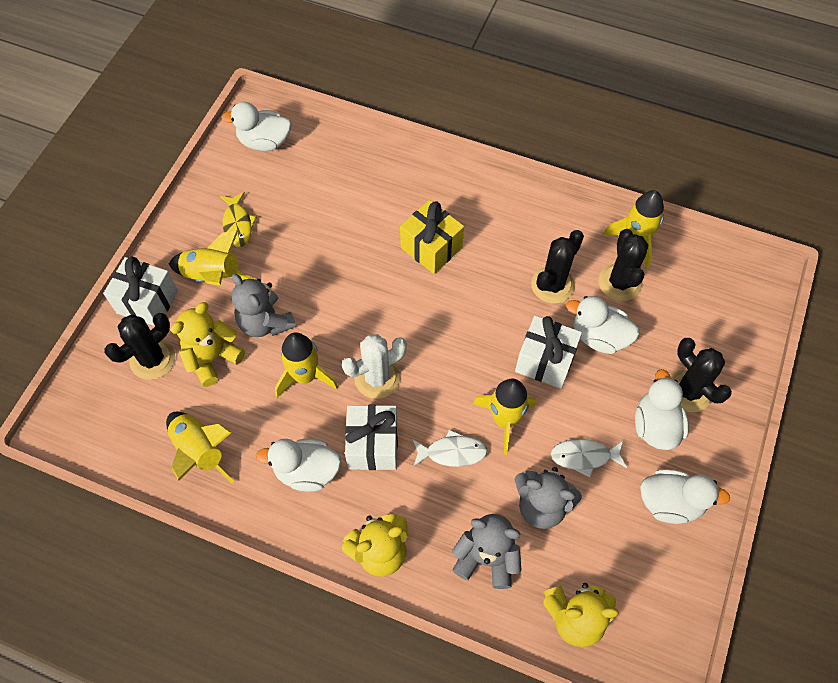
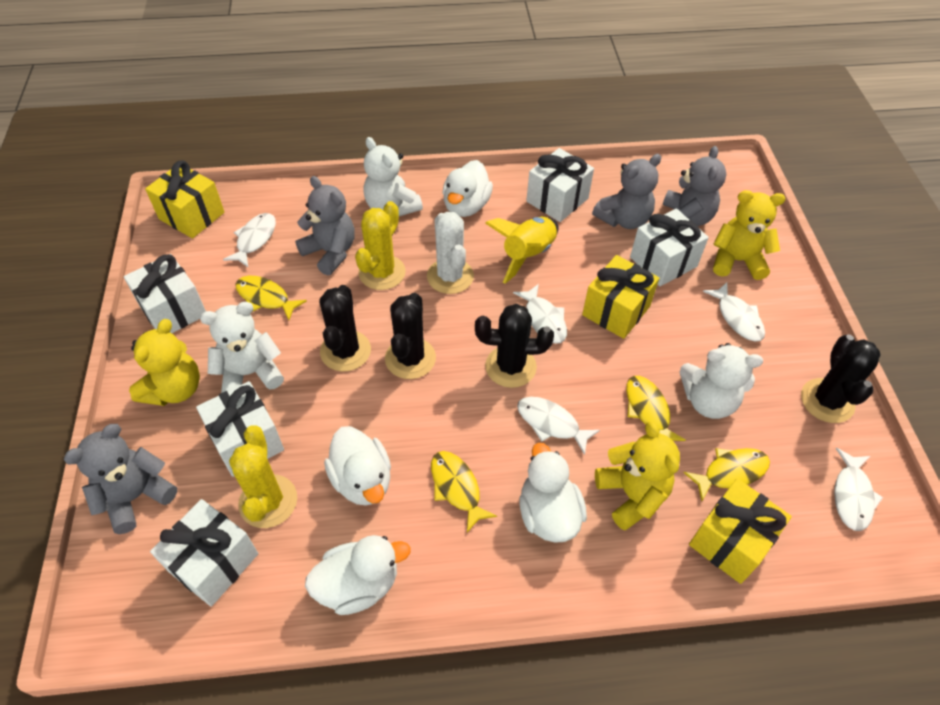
grey teddy bear: 3 -> 4
white duck: 5 -> 4
white fish: 2 -> 5
white gift: 3 -> 5
white teddy bear: 0 -> 3
yellow cactus: 0 -> 2
yellow fish: 1 -> 4
yellow gift: 1 -> 3
yellow rocket: 5 -> 1

